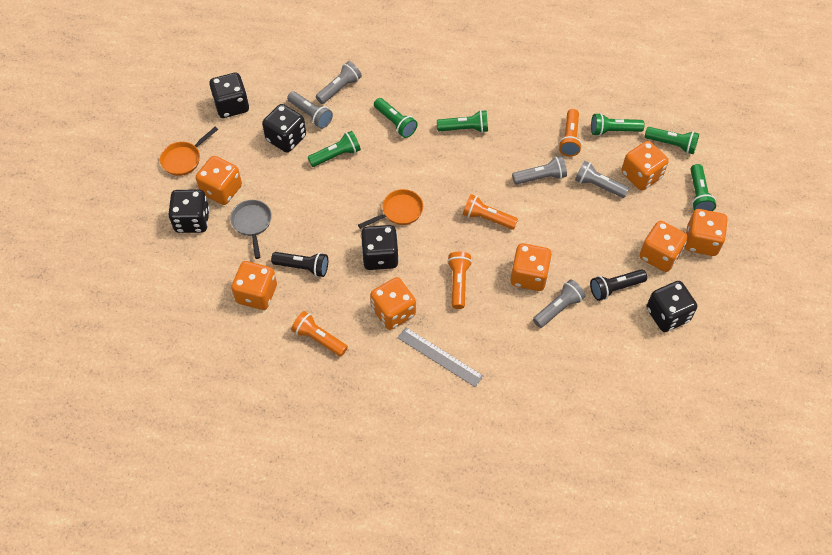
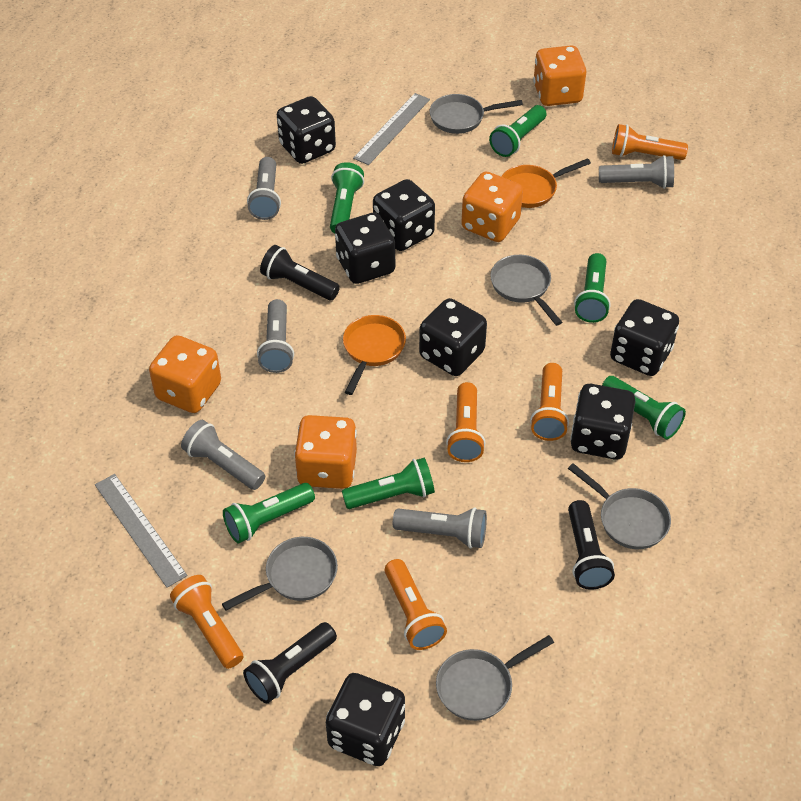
black dice: 5 -> 7
black flashlight: 2 -> 3
grey pan: 1 -> 5
grey ruler: 1 -> 2
orange dice: 7 -> 4
orange flashlight: 4 -> 5

